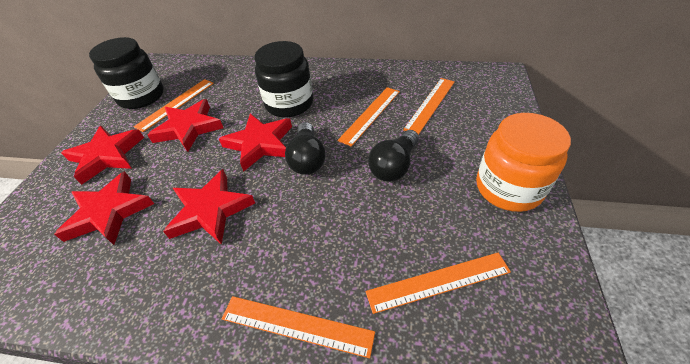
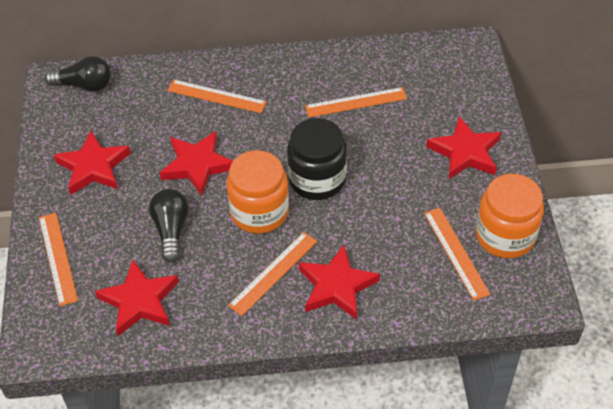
black jar: 2 -> 1
orange jar: 1 -> 2

